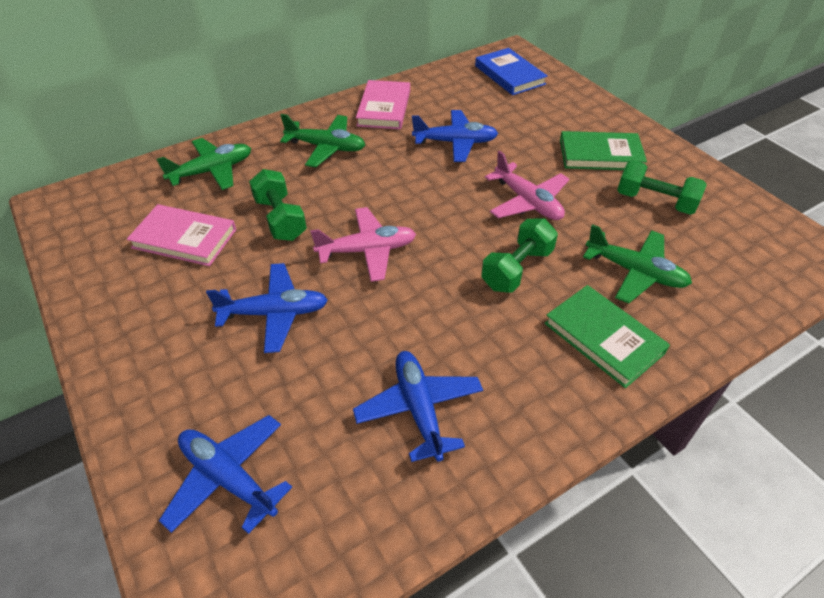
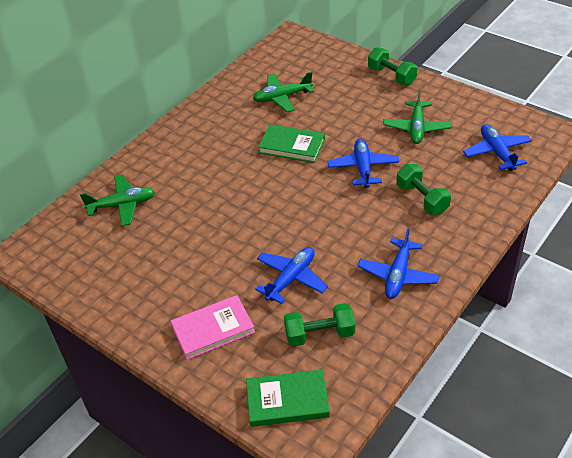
blue book: 1 -> 0
pink book: 2 -> 1
pink plane: 2 -> 0

